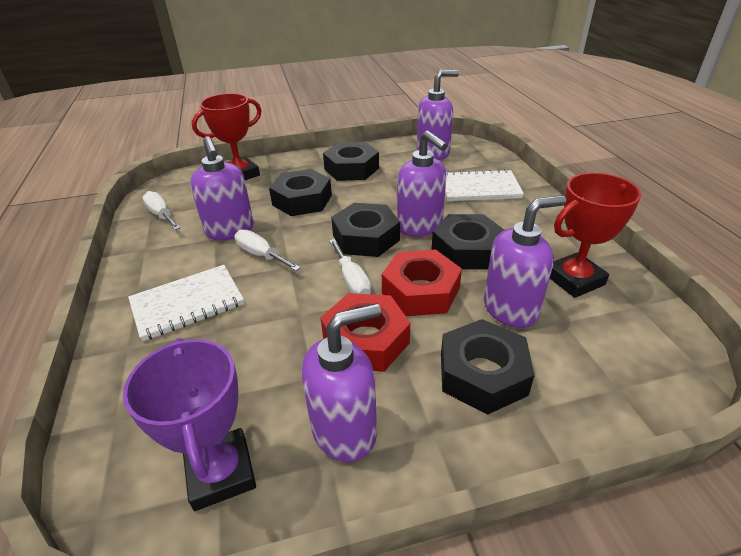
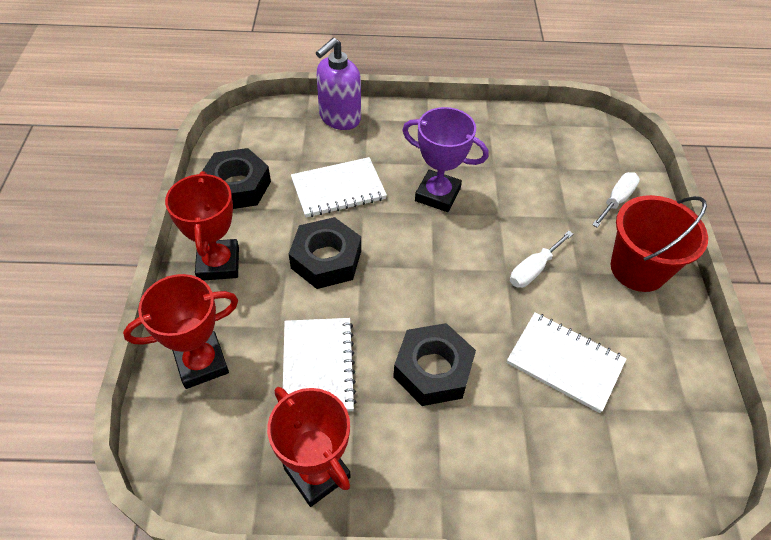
black nut: 5 -> 3
purple soap dispenser: 5 -> 1
red bucket: 0 -> 1
red nut: 2 -> 0
red trophy: 2 -> 3
white notebook: 2 -> 3
white screwdriver: 3 -> 2

